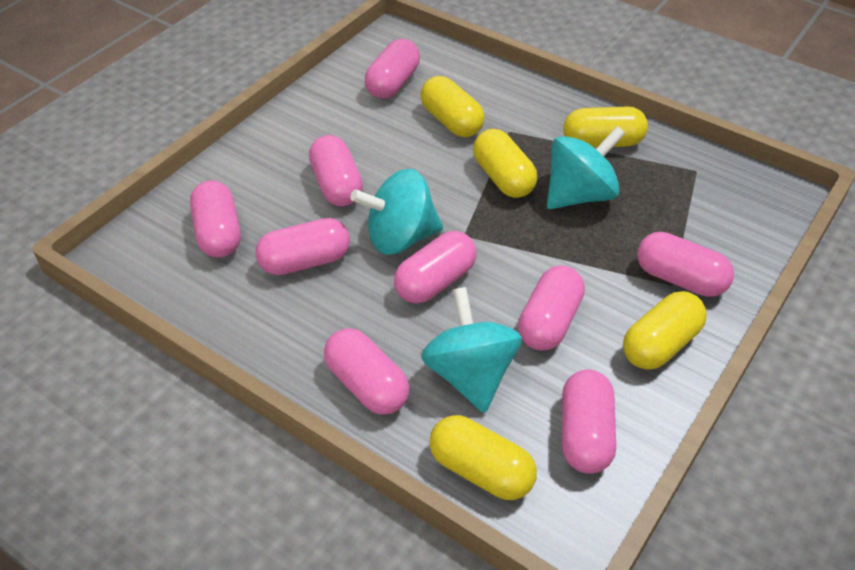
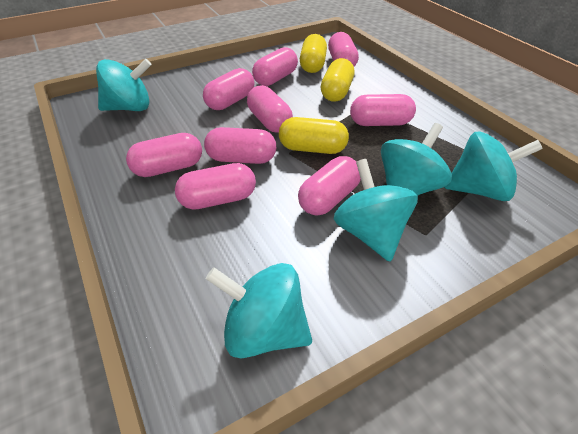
turquoise spinning top: 3 -> 5
yellow capsule: 5 -> 3

